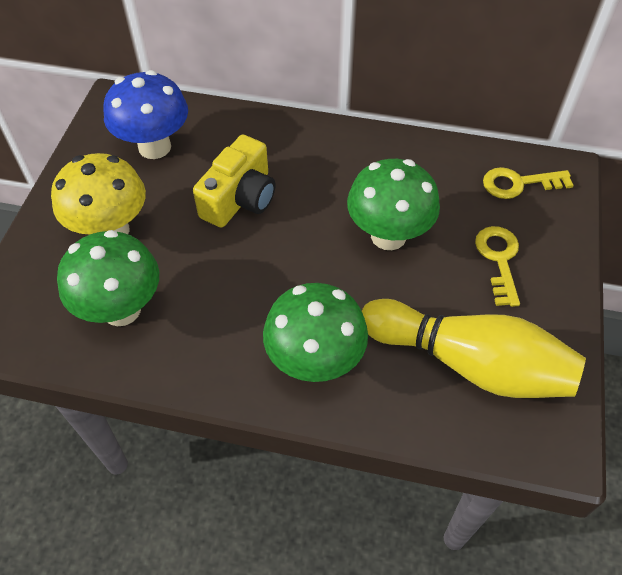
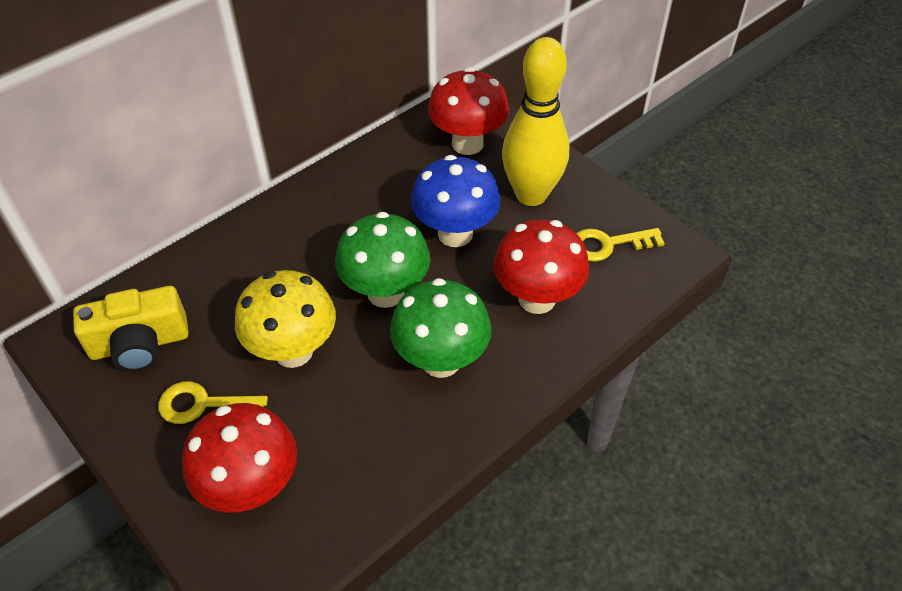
green mushroom: 3 -> 2
red mushroom: 0 -> 3

